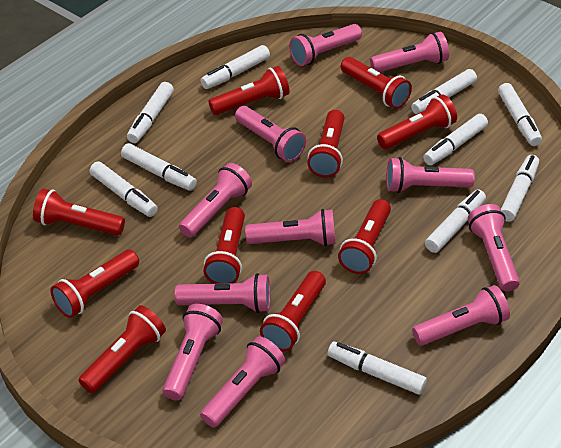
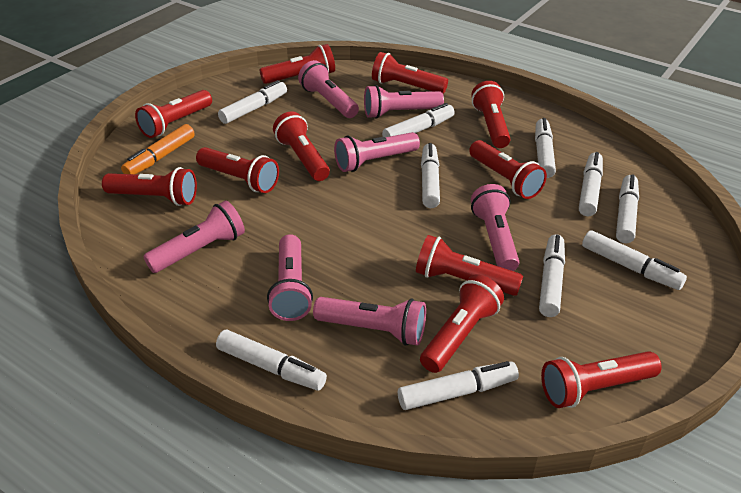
orange marker: 0 -> 1
pink flashlight: 11 -> 7
red flashlight: 10 -> 11

